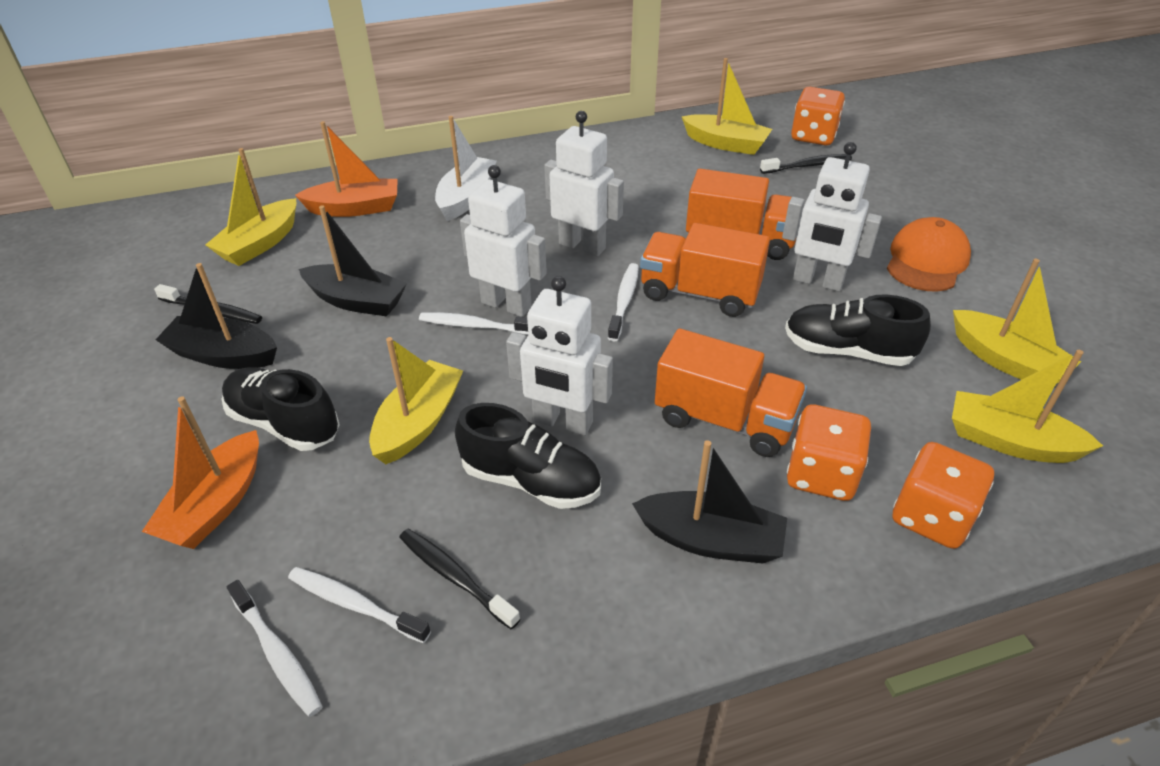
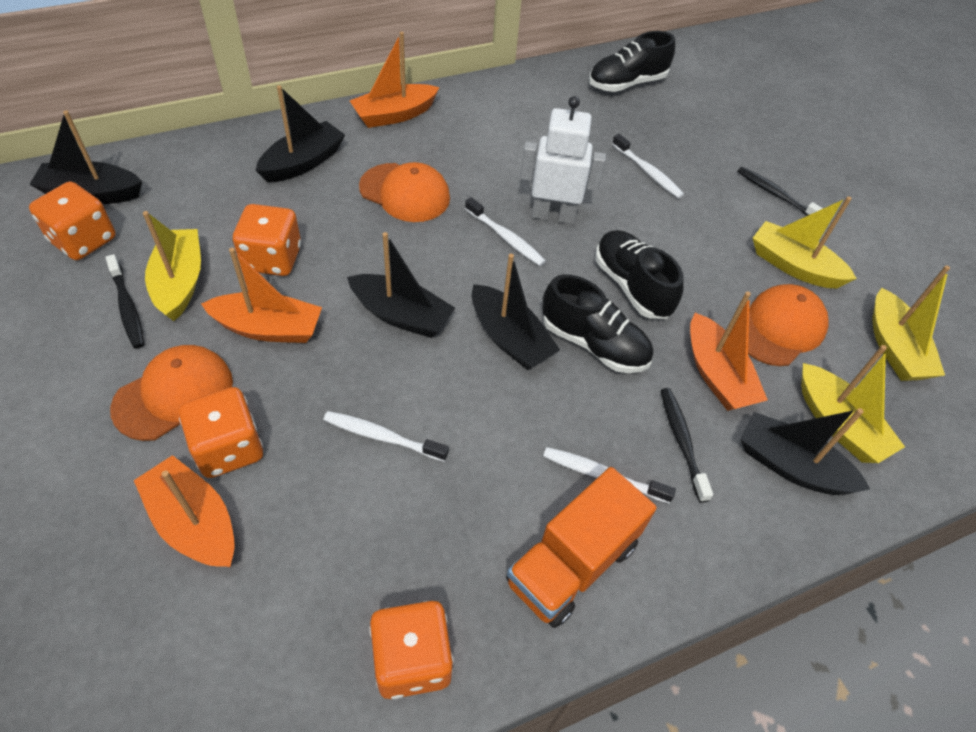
black boat: 3 -> 5
orange boat: 2 -> 4
orange cap: 1 -> 3
orange dice: 3 -> 4
orange truck: 3 -> 1
white boat: 1 -> 0
white robot: 4 -> 1
yellow boat: 5 -> 4

